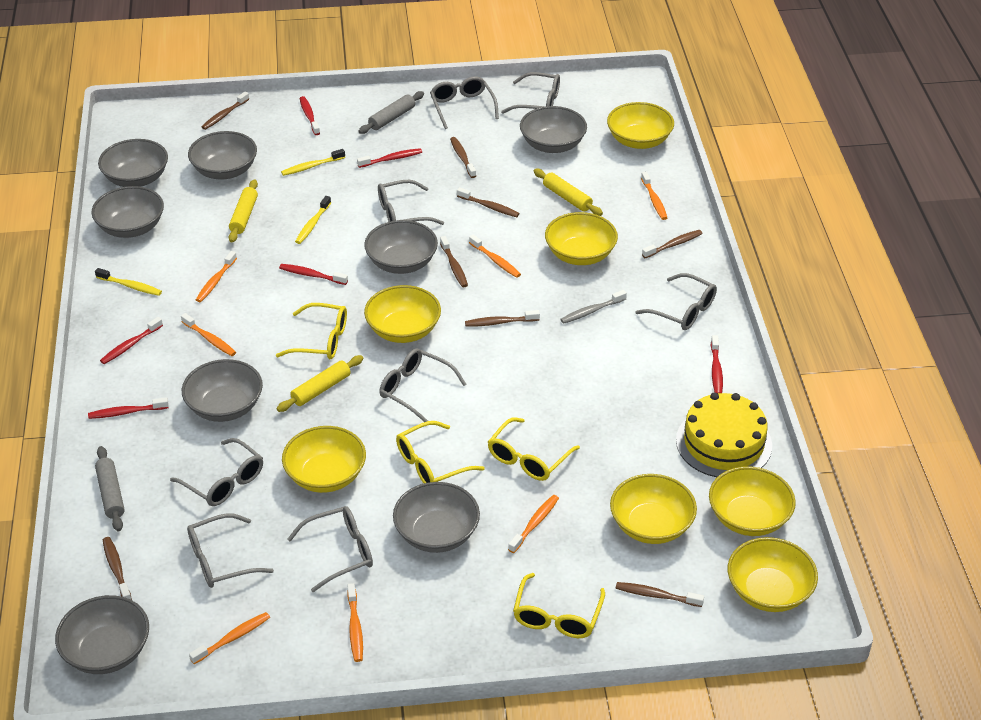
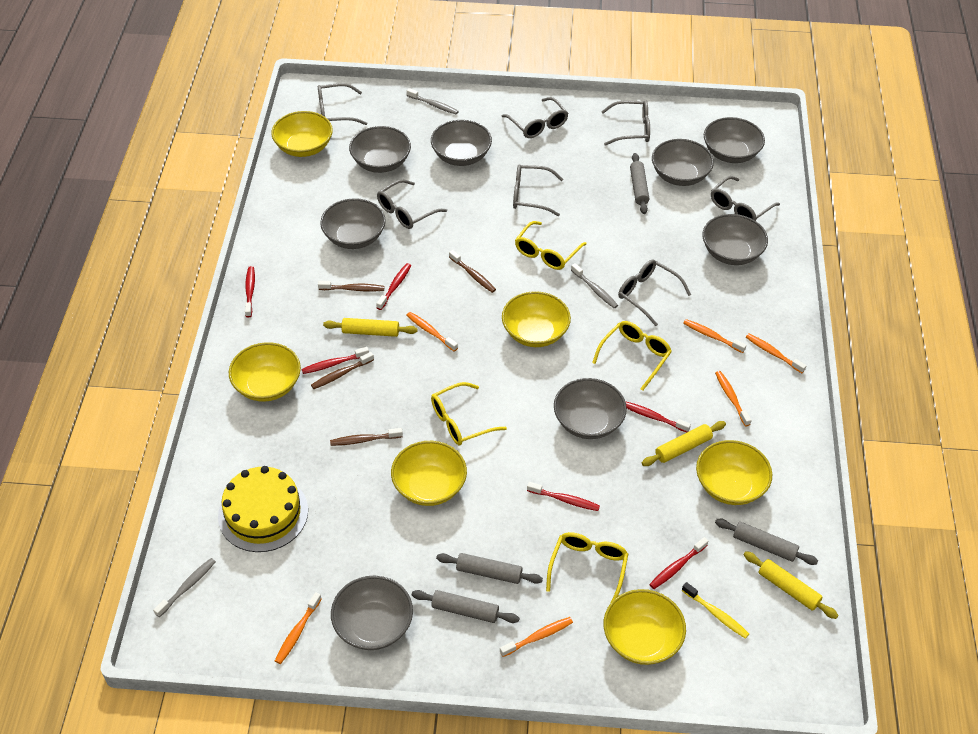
brown toothbrush: 8 -> 4
grey glasses: 8 -> 7
grey rolling pin: 2 -> 4
grey toothbrush: 1 -> 3
orange toothbrush: 7 -> 6
yellow bowl: 7 -> 6
yellow toothbrush: 3 -> 1

